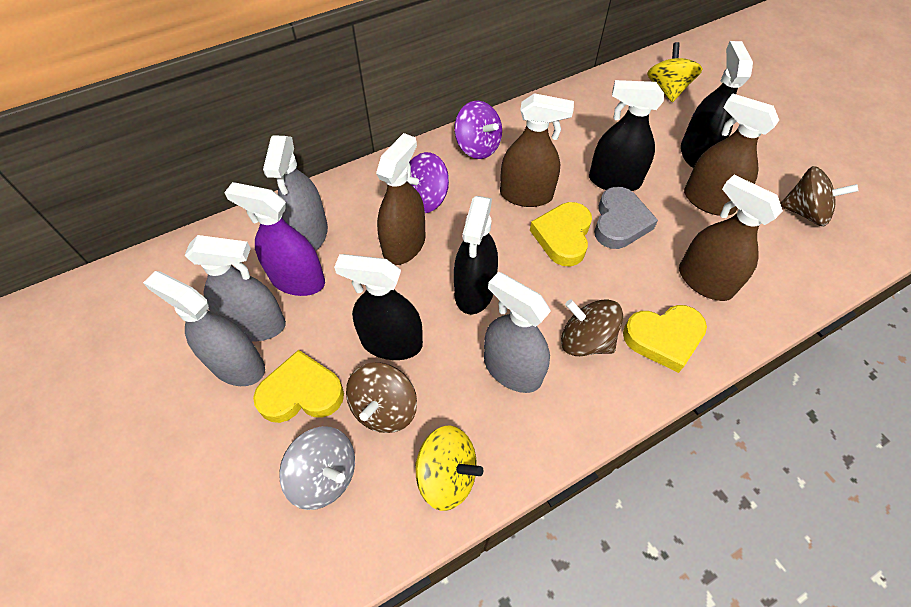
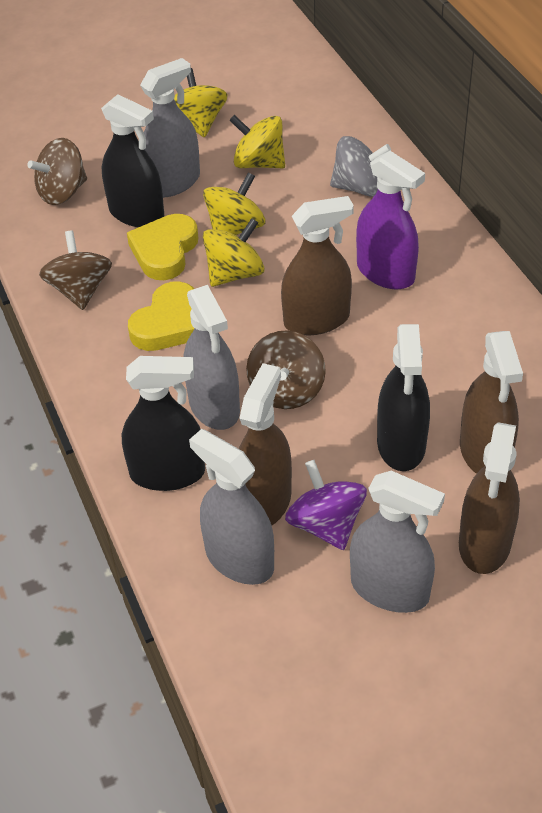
black spray bottle: 4 -> 3
grey heart: 1 -> 0
purple spinning top: 2 -> 1
yellow heart: 3 -> 2
yellow spinning top: 2 -> 4

